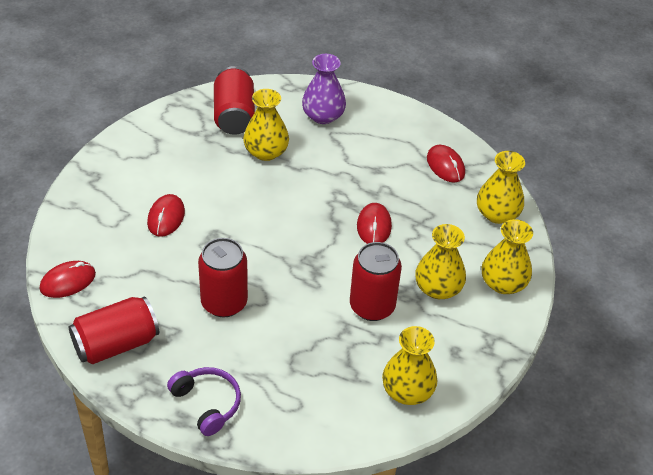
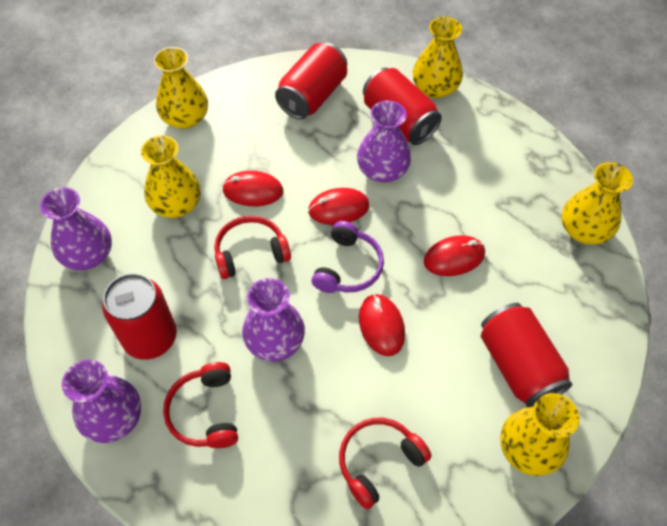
purple vase: 1 -> 4
red headphones: 0 -> 3

